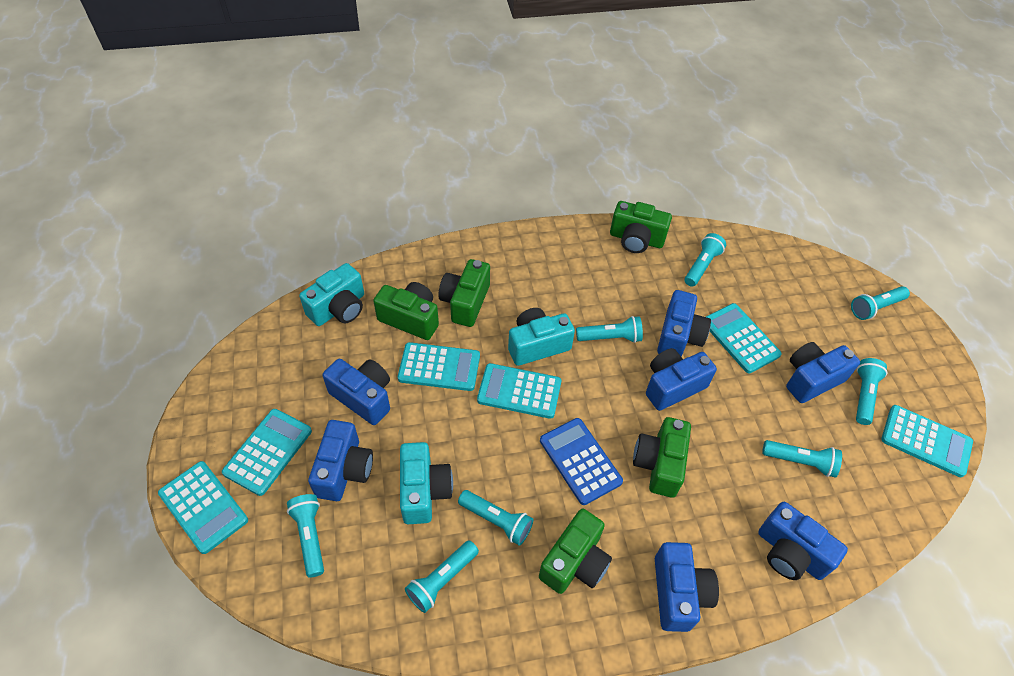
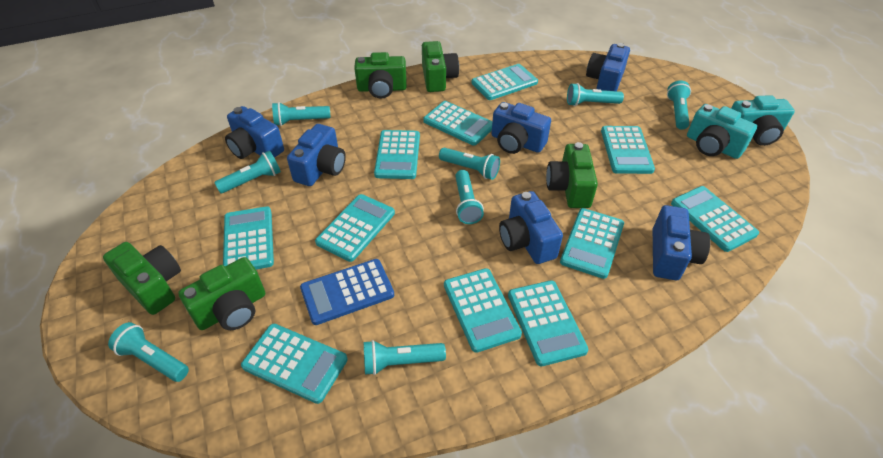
blue camera: 7 -> 6
turquoise calculator: 6 -> 11
turquoise camera: 3 -> 2

